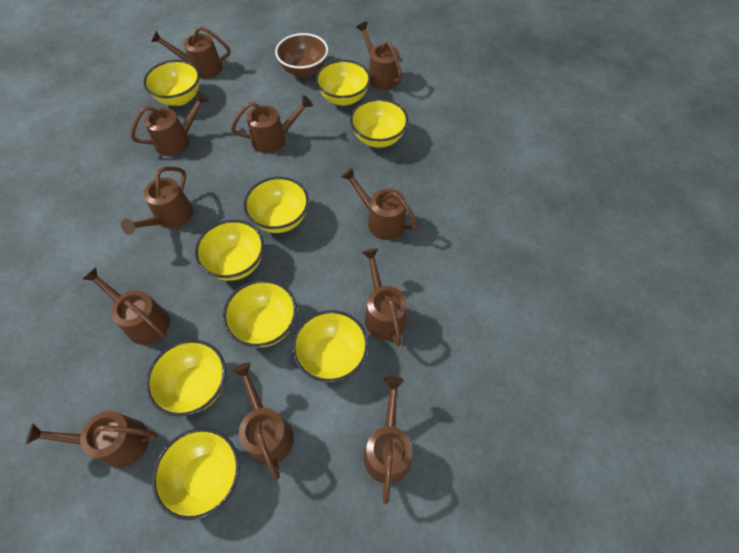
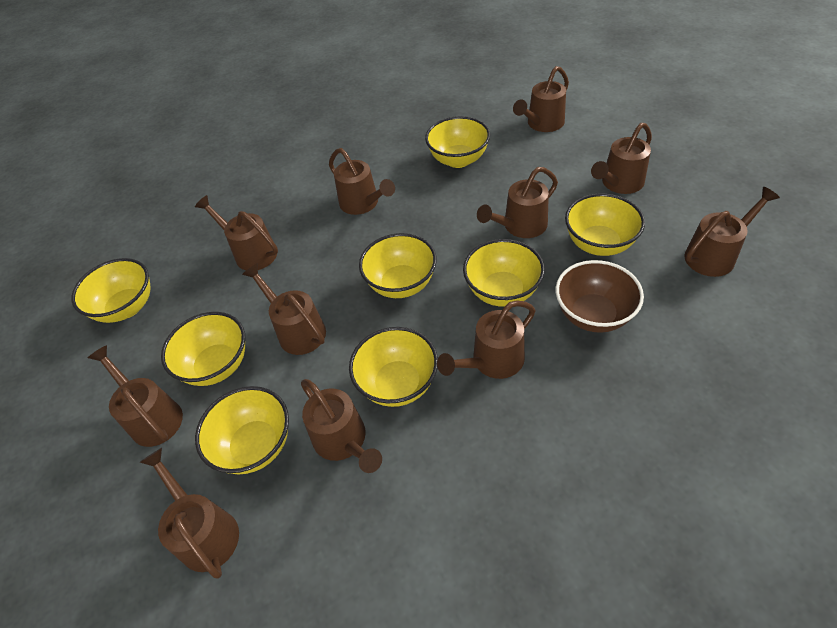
yellow bowl: 9 -> 8

